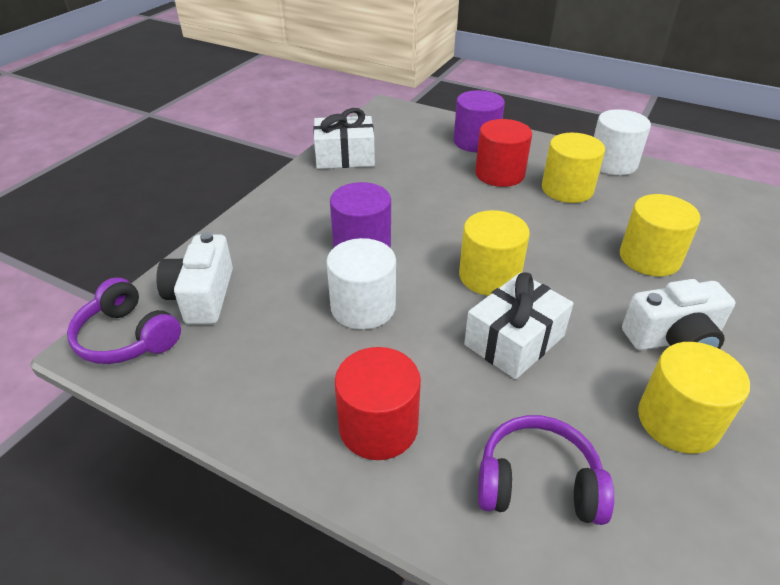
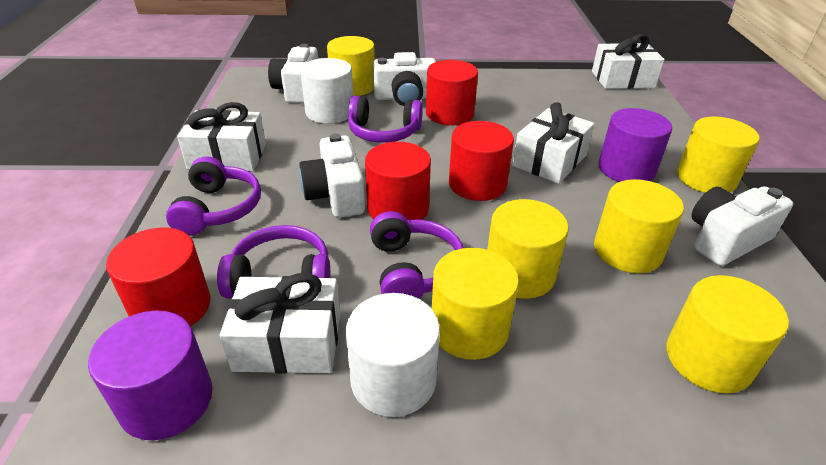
purple headphones: 2 -> 4
red cylinder: 2 -> 4
white camera: 2 -> 4
white gift: 2 -> 4
yellow cylinder: 4 -> 6

